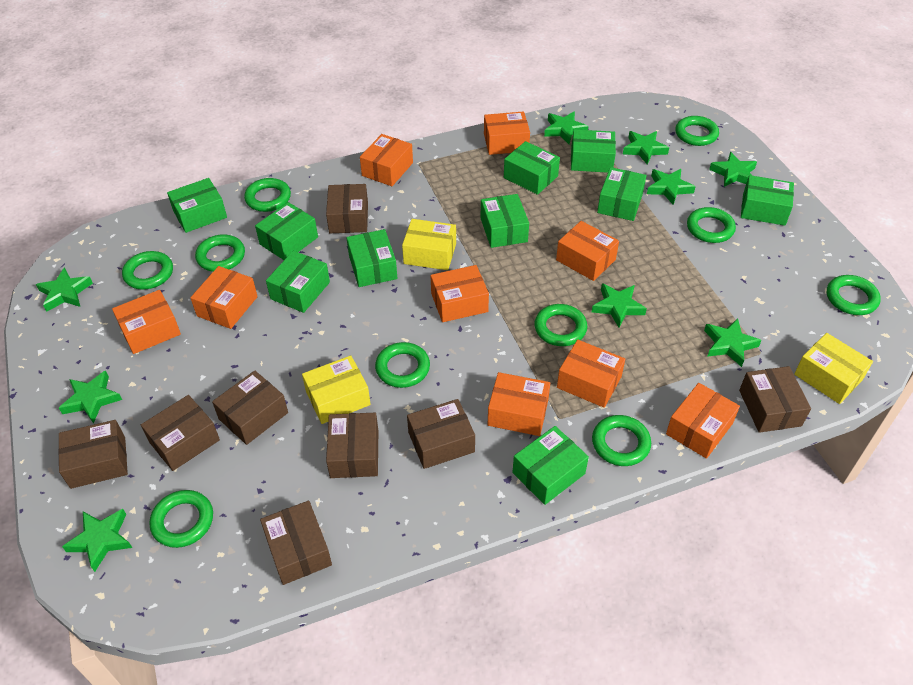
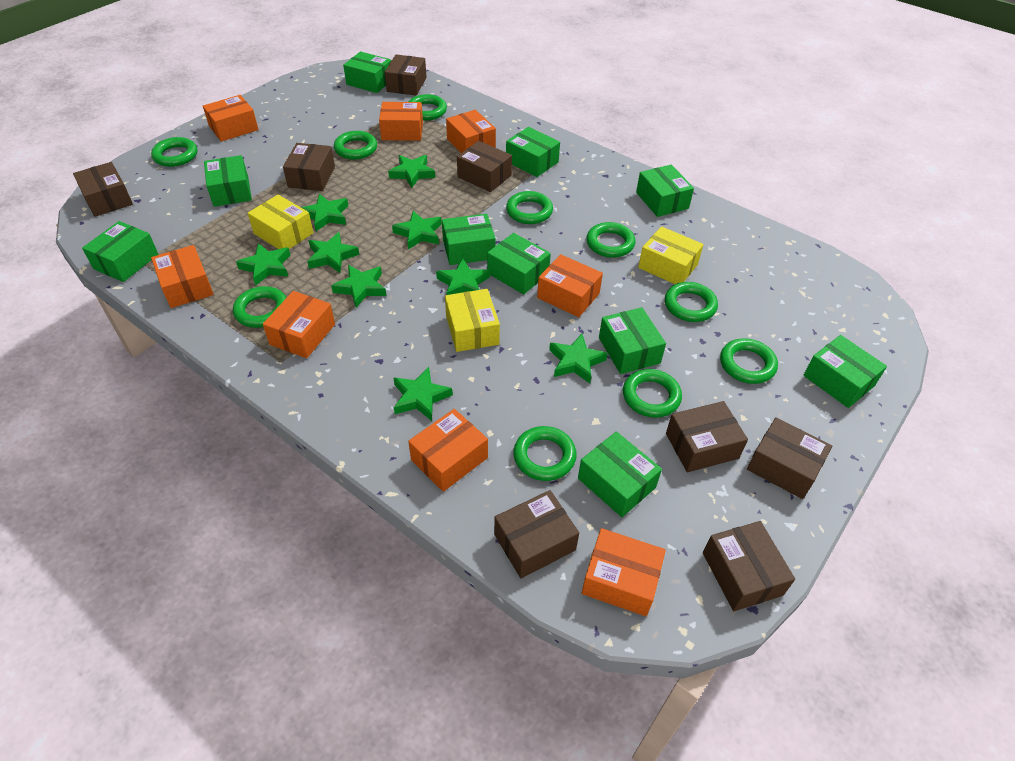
orange box: 9 -> 8

